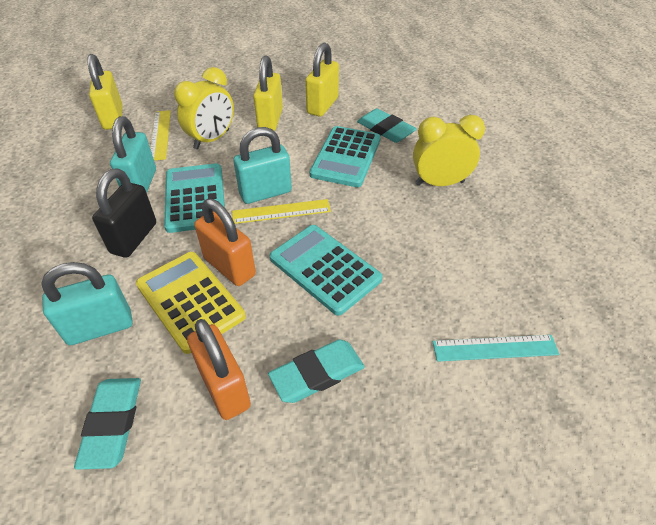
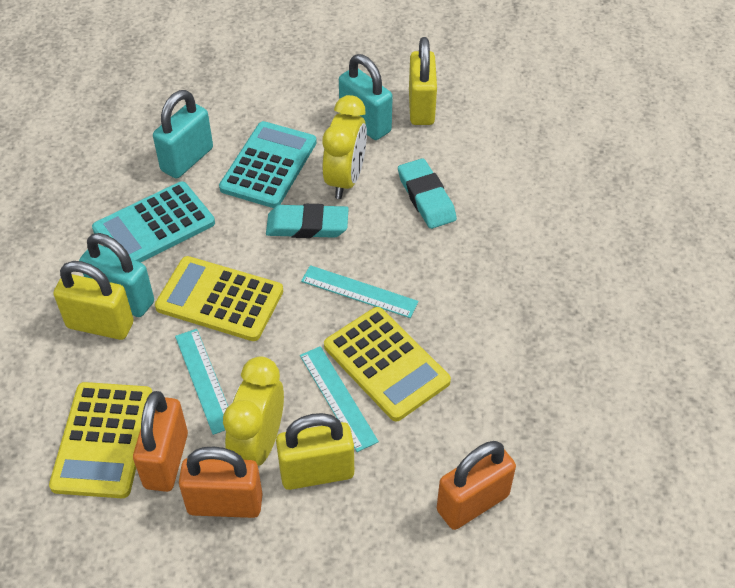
black padlock: 1 -> 0
orange padlock: 2 -> 3
turquoise calculator: 3 -> 2
turquoise eraser: 3 -> 2
turquoise ruler: 1 -> 3
yellow calculator: 1 -> 3
yellow ruler: 2 -> 0

